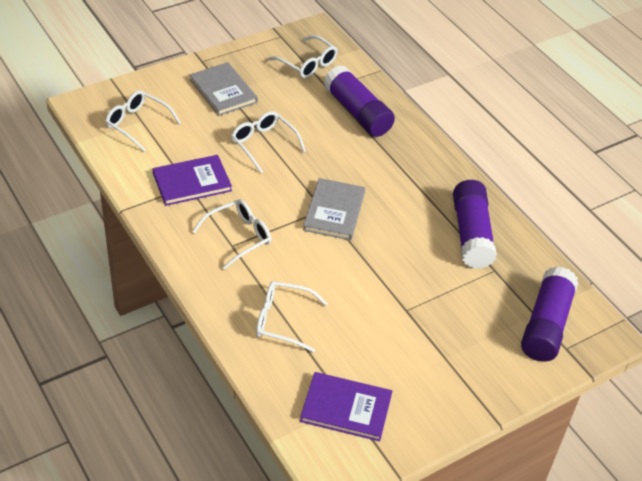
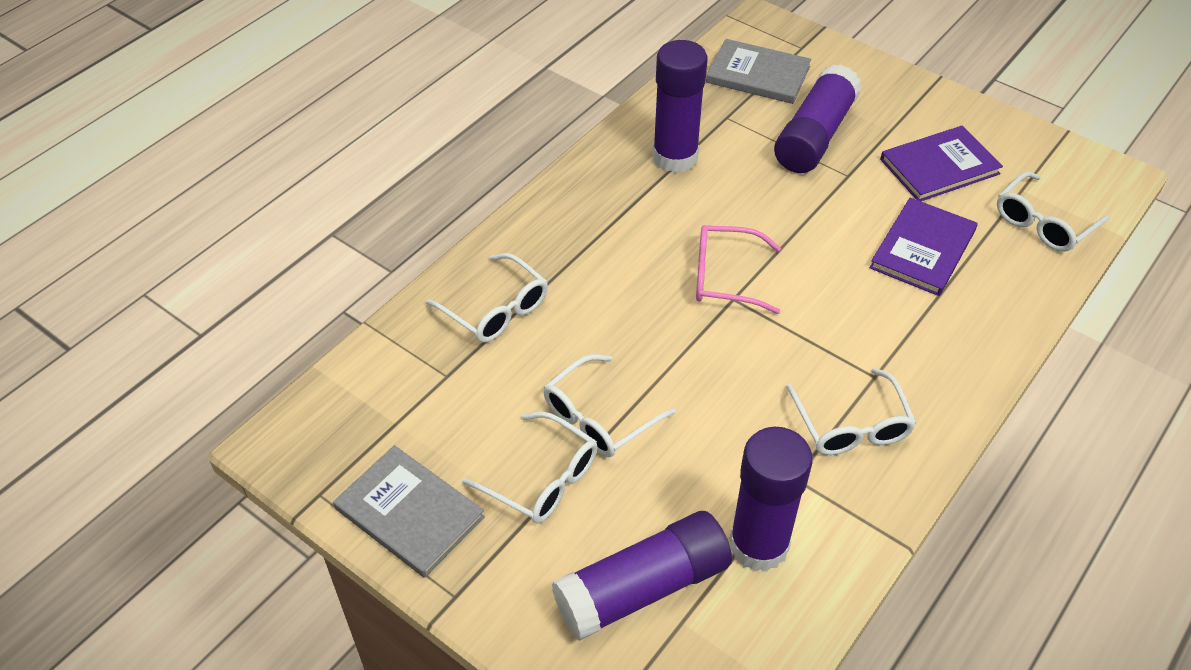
pink glasses: 0 -> 1
purple glue stick: 3 -> 4

